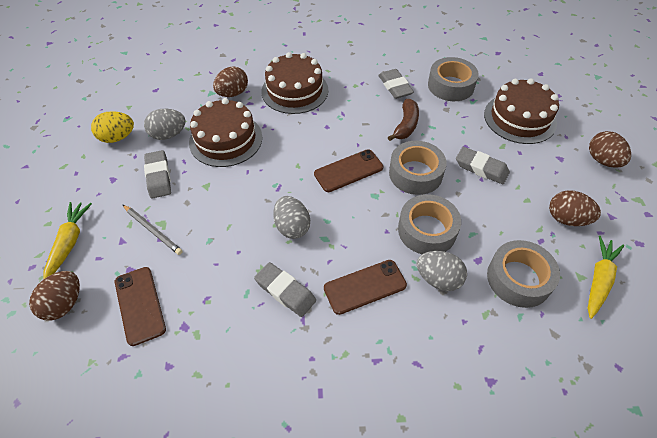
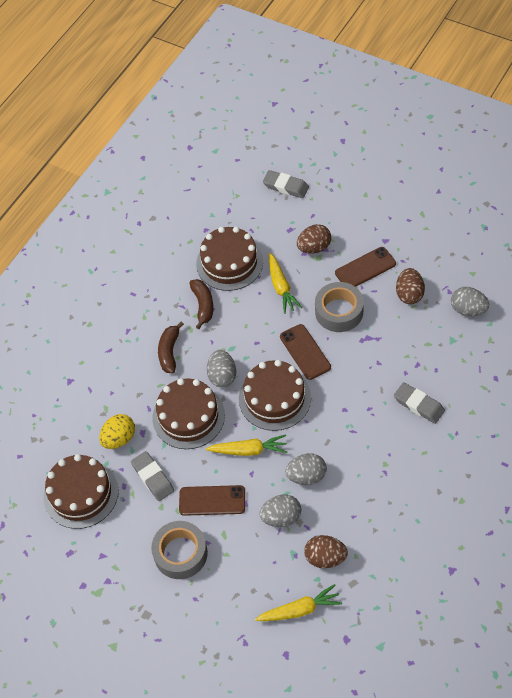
brown banana: 1 -> 2
brown cake: 3 -> 4
brown egg: 4 -> 3
grey egg: 3 -> 4
grey eraser: 4 -> 3
grey pencil: 1 -> 0
grey tape: 4 -> 2
yellow carrot: 2 -> 3

